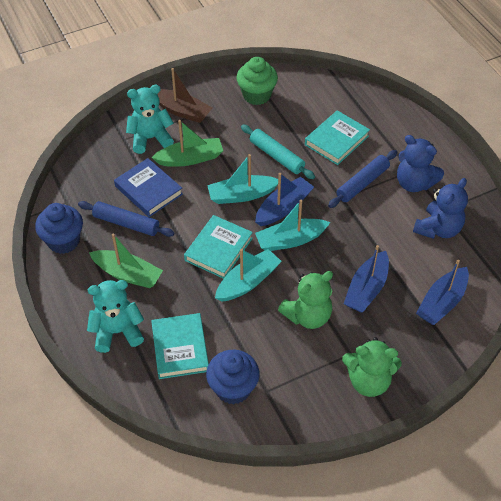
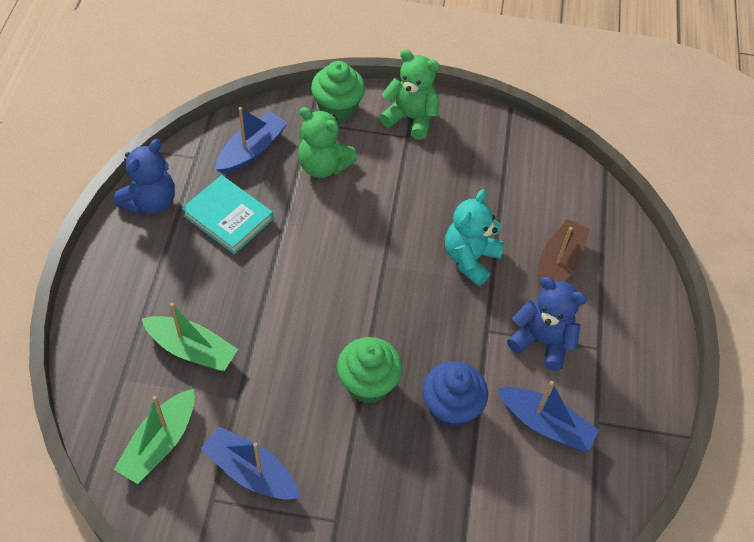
blue book: 1 -> 0
blue cupcake: 2 -> 1
blue rolling pin: 2 -> 0
green cupcake: 1 -> 2
turquoise boat: 3 -> 0
turquoise book: 3 -> 1
turquoise rolling pin: 1 -> 0
turquoise teddy bear: 2 -> 1

